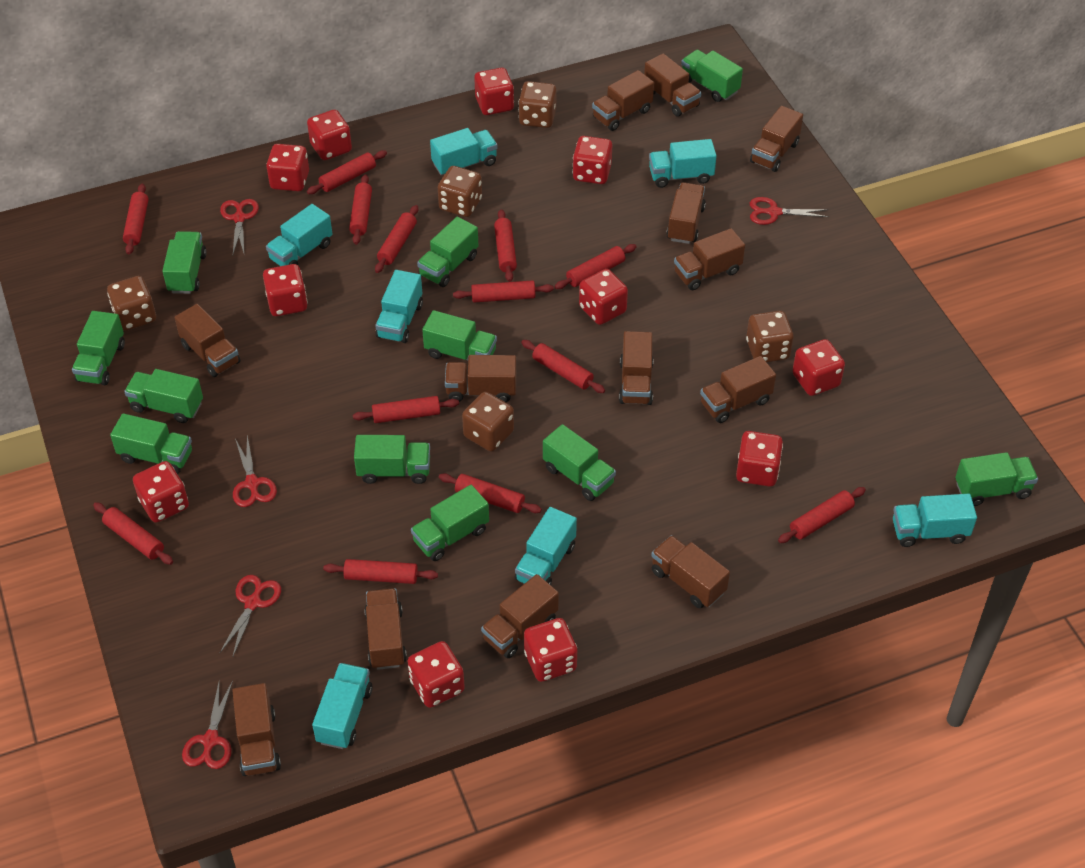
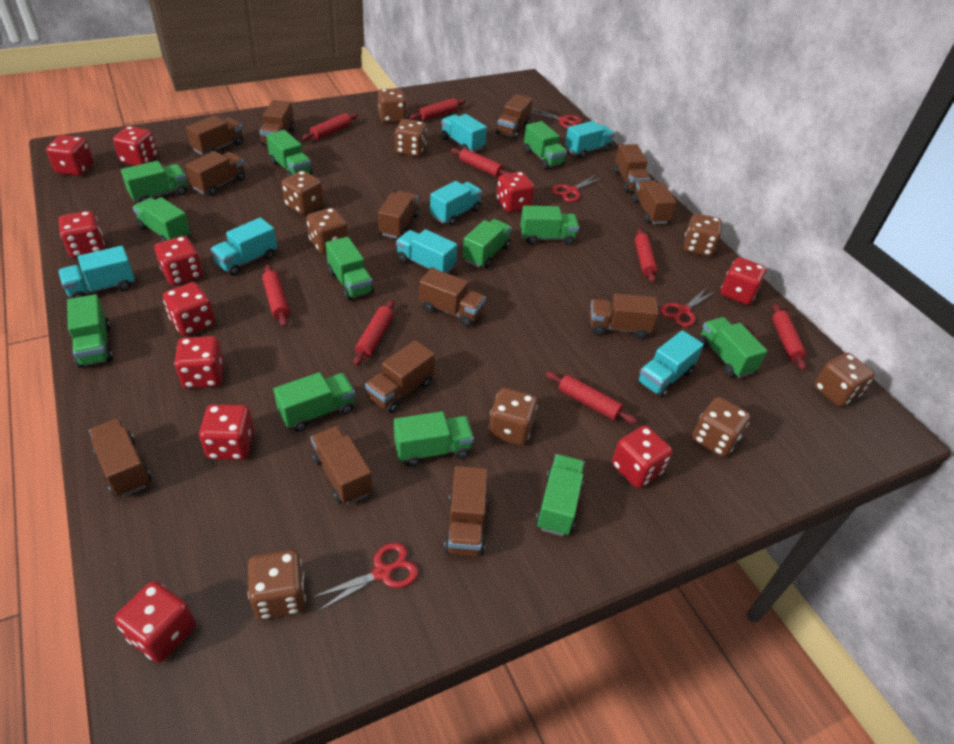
brown dice: 5 -> 9
green truck: 11 -> 12
red rolling pin: 13 -> 8
red scissors: 5 -> 4

